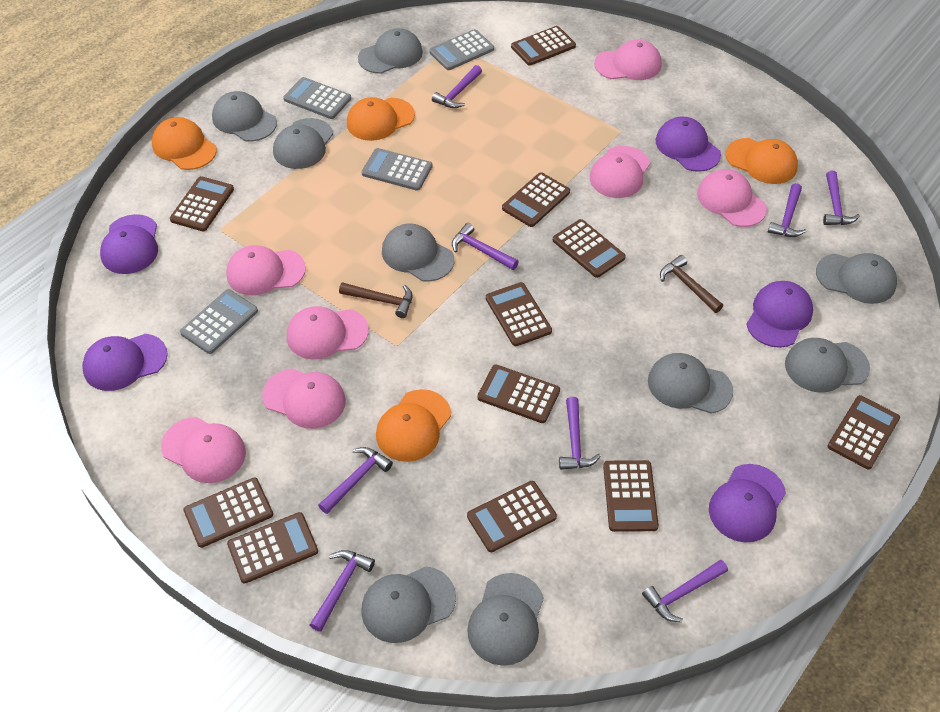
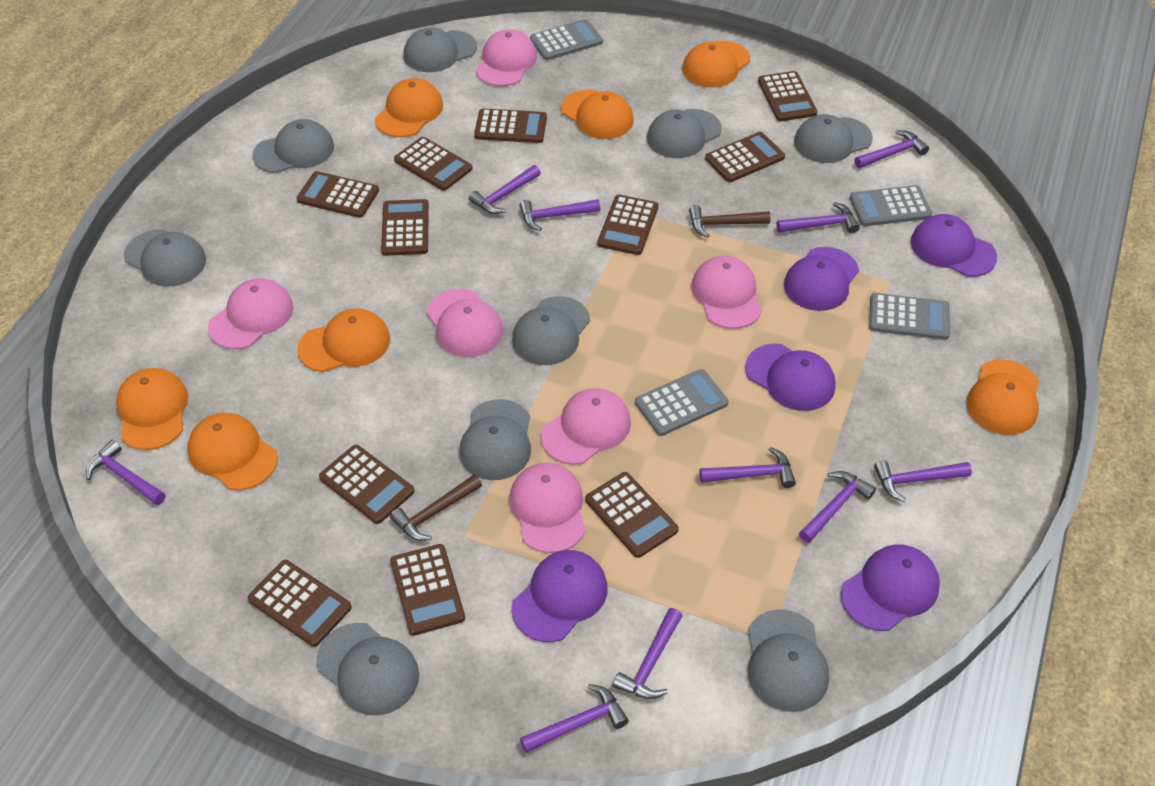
orange cap: 4 -> 7
pink cap: 7 -> 6
purple hammer: 8 -> 10

